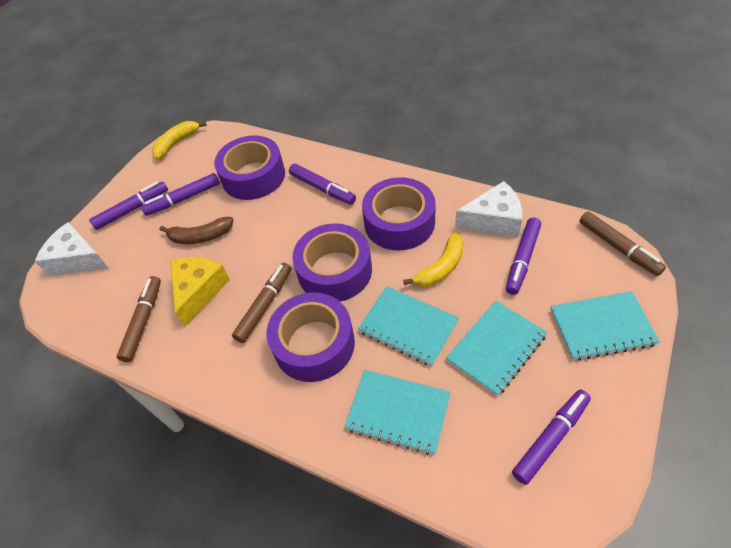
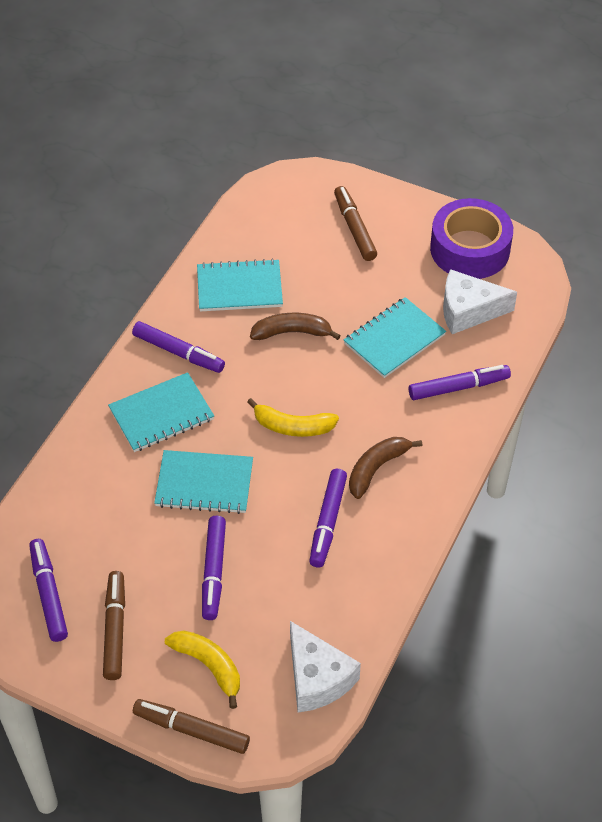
brown banana: 1 -> 2
purple tape: 4 -> 1
yellow cheese: 1 -> 0

